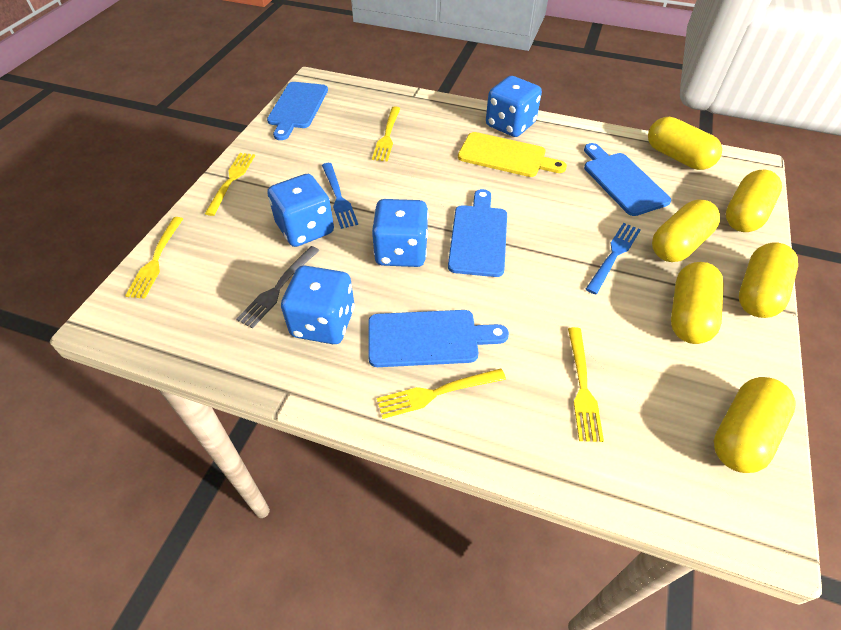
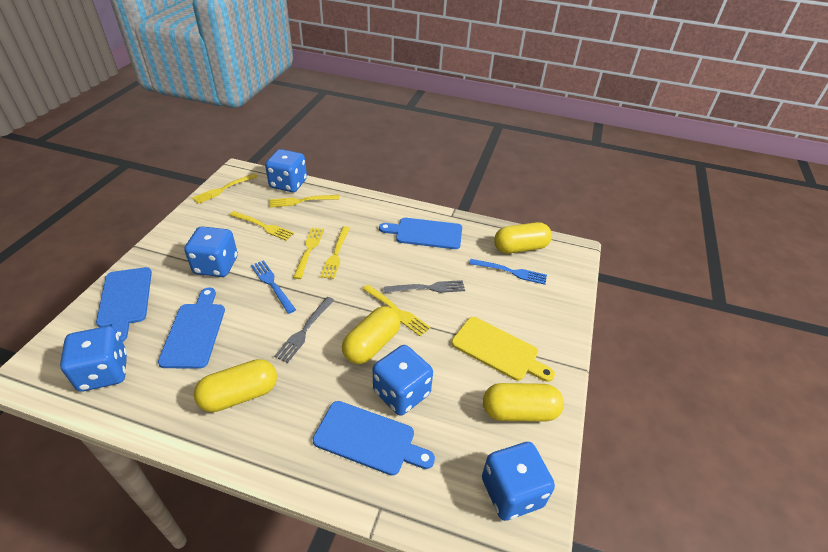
blue dice: 4 -> 5
grey fork: 1 -> 2
yellow capsule: 6 -> 4
yellow fork: 5 -> 6

